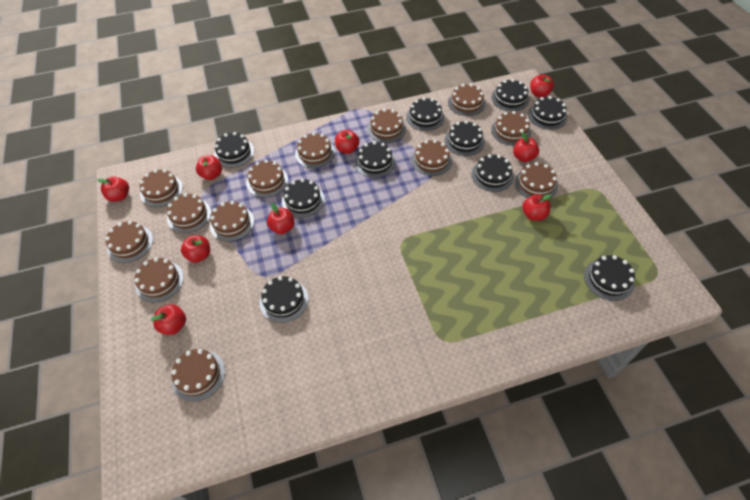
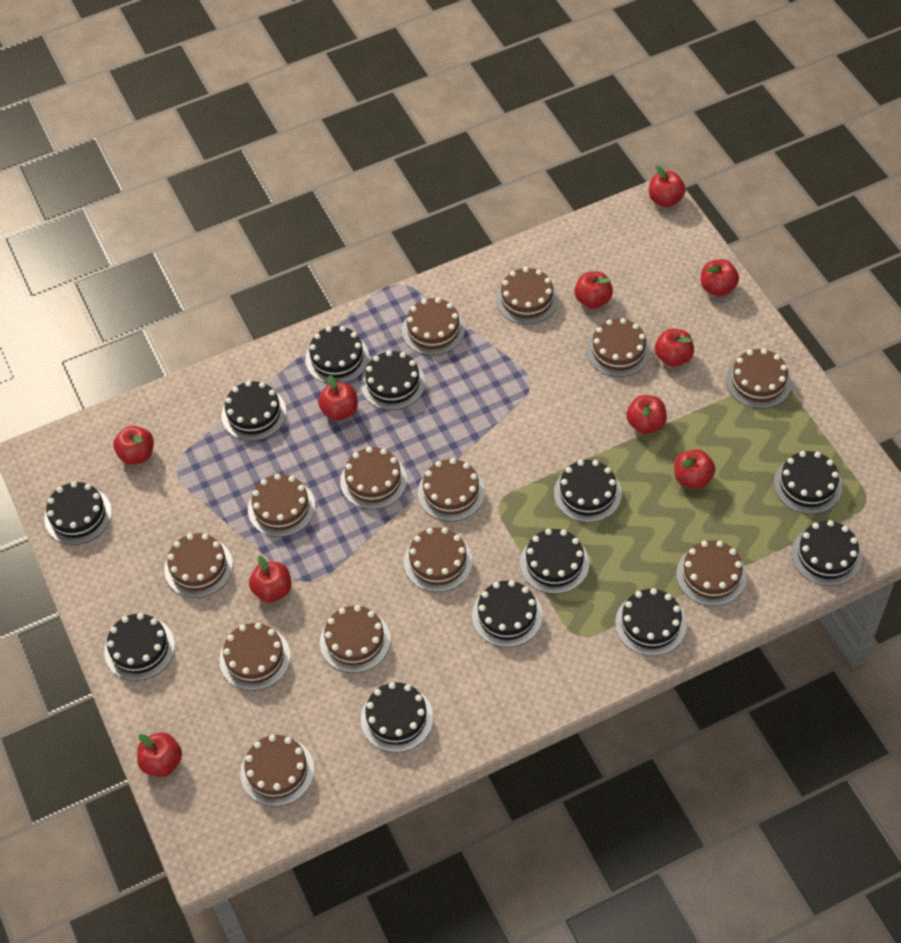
black cake: 10 -> 12
red apple: 9 -> 10

